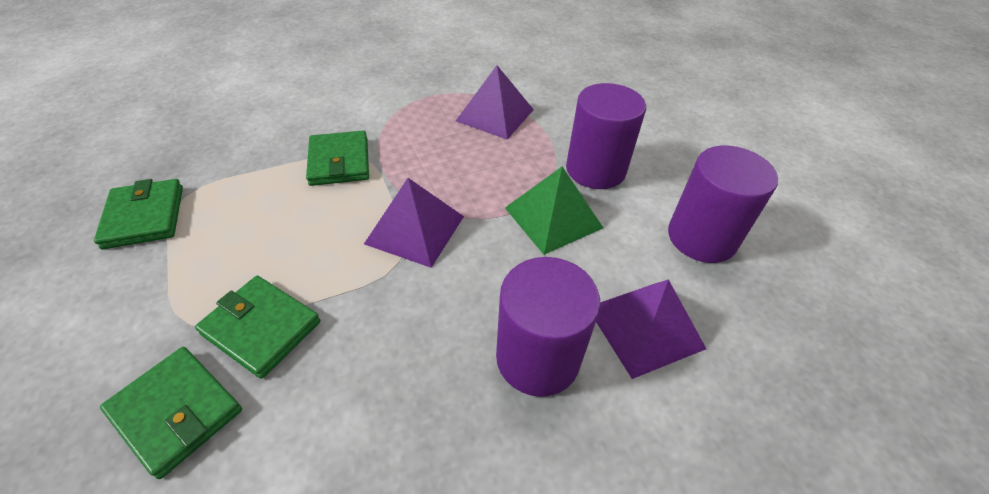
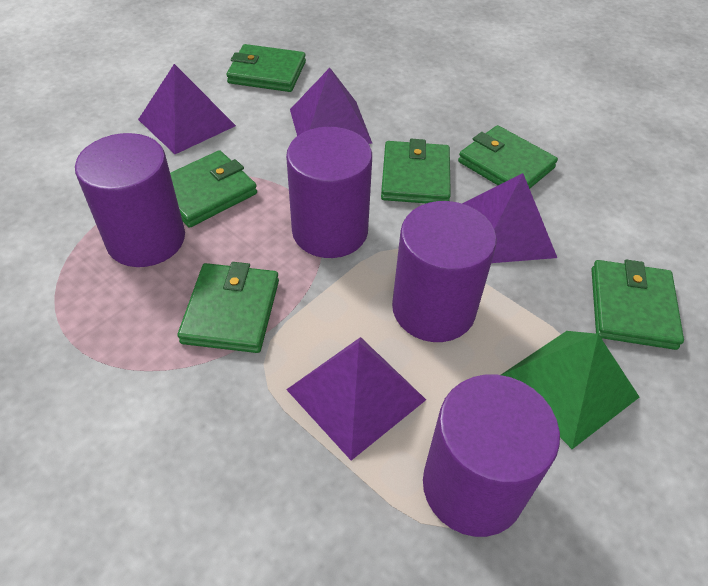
green wallet: 4 -> 6
purple cylinder: 3 -> 4
purple pyramid: 3 -> 4

